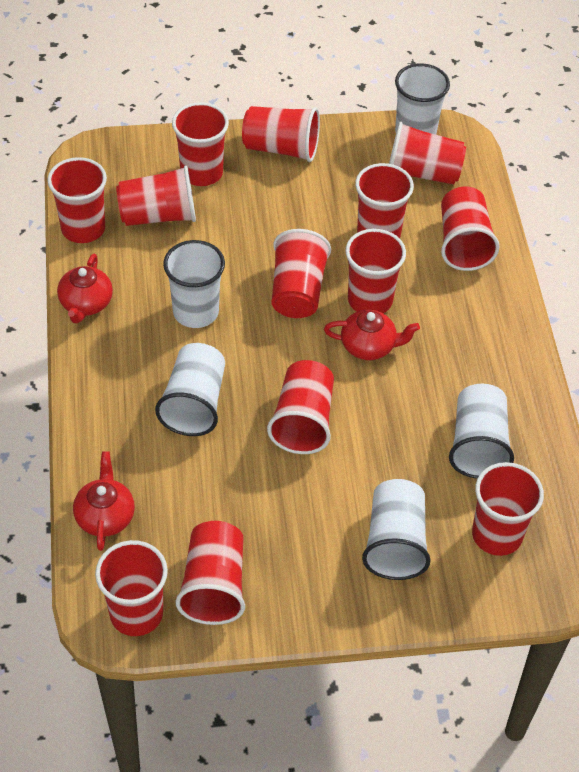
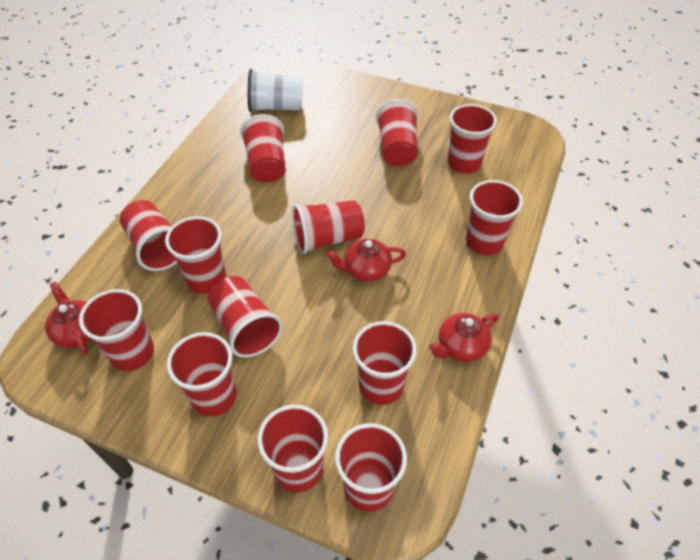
white cup: 5 -> 1

